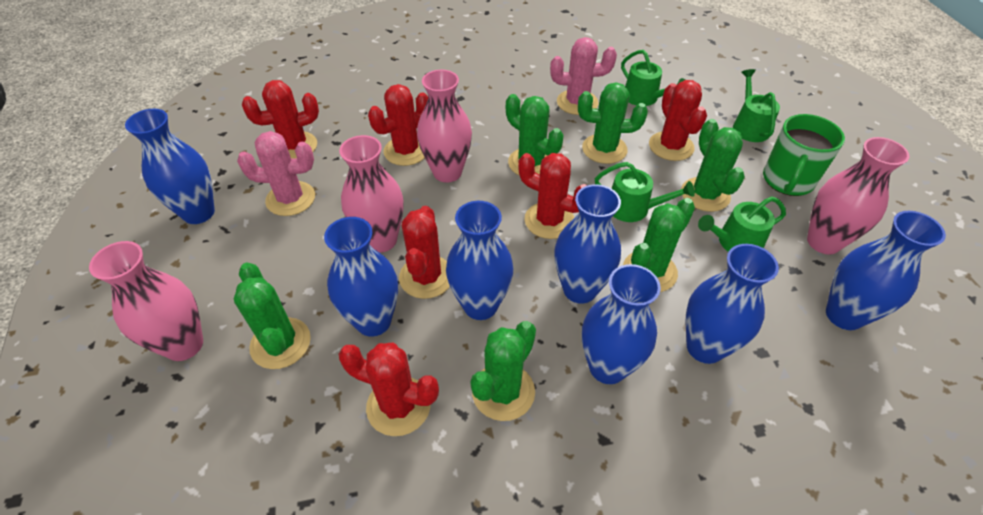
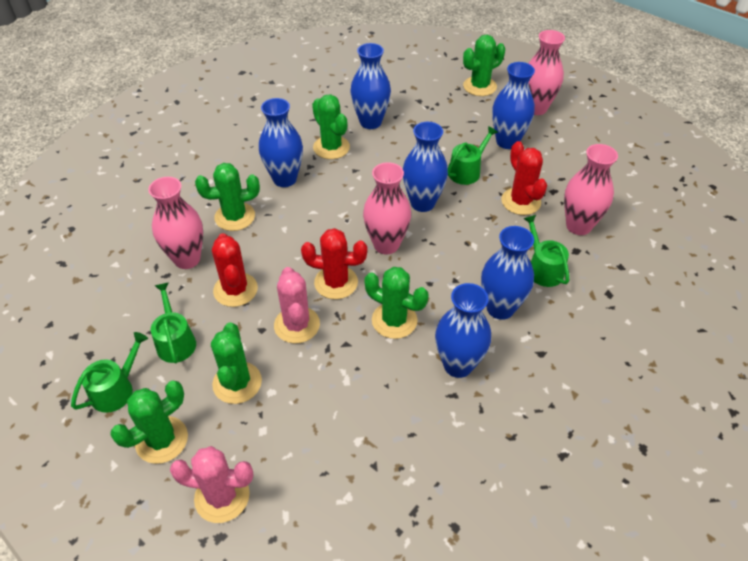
blue vase: 7 -> 6
green mug: 1 -> 0
red cactus: 6 -> 3

